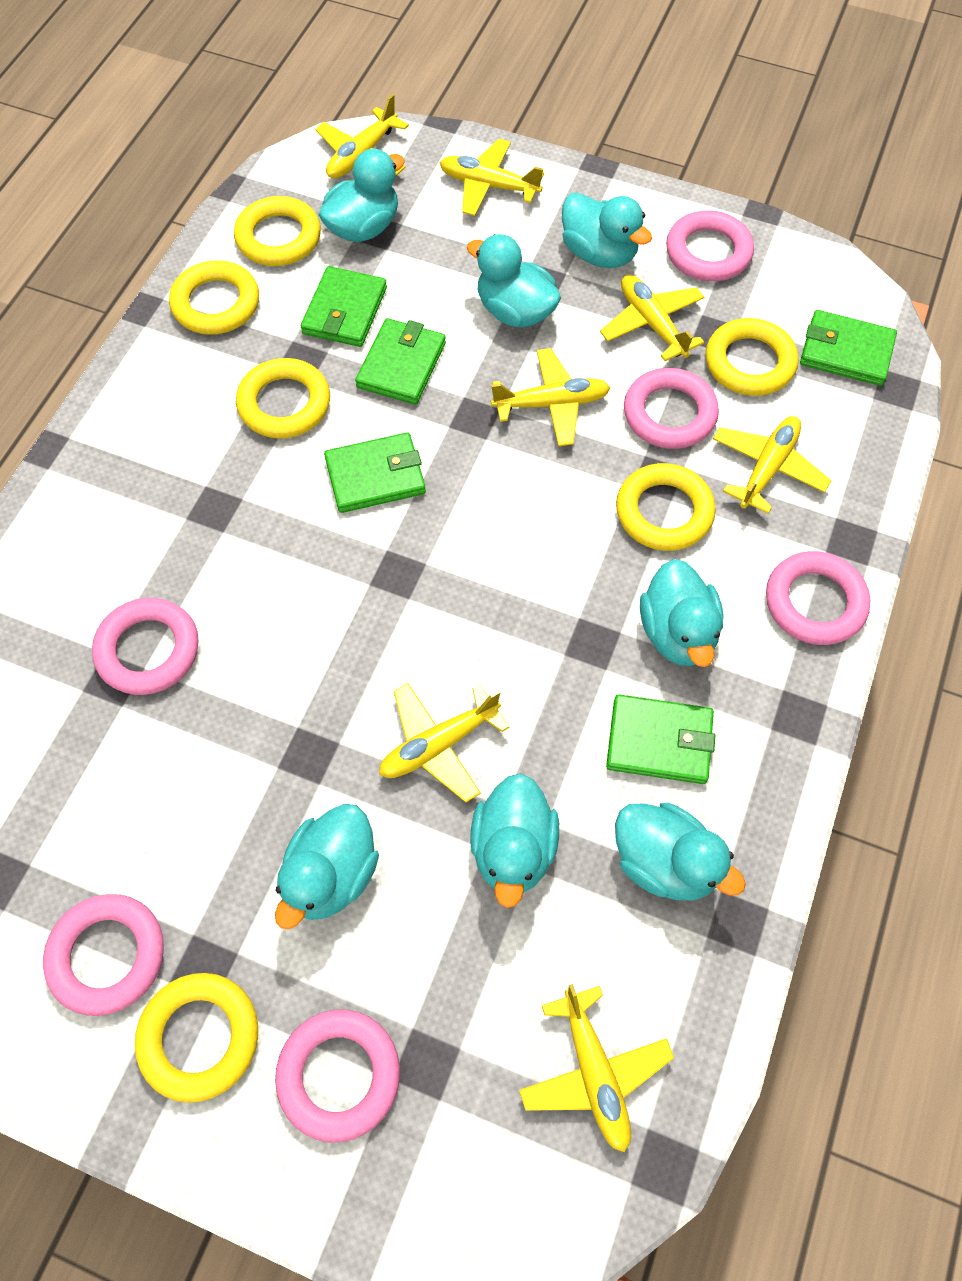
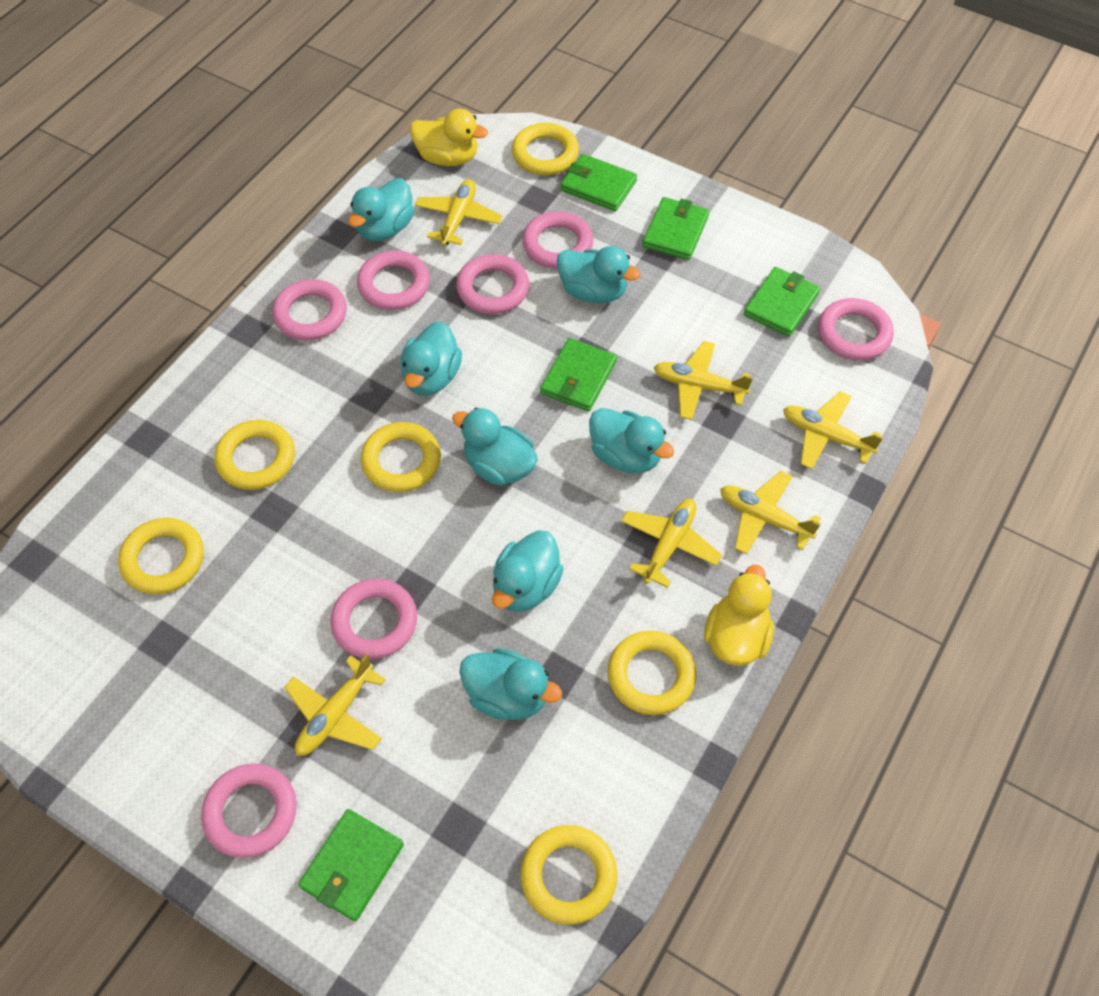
pink ring: 6 -> 7
yellow duck: 0 -> 2
yellow plane: 7 -> 6

